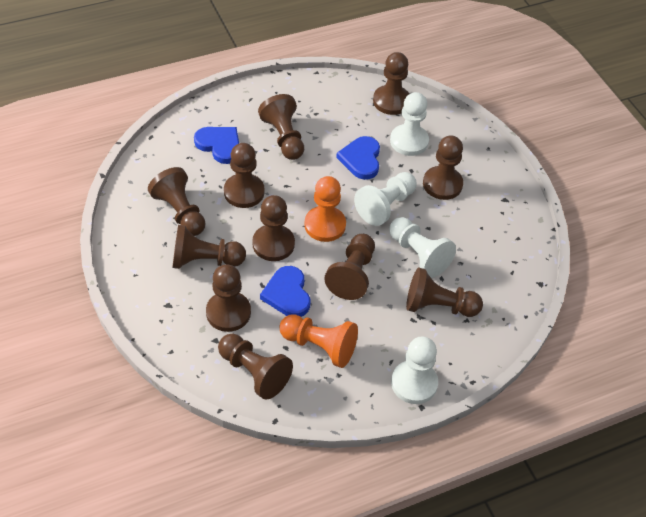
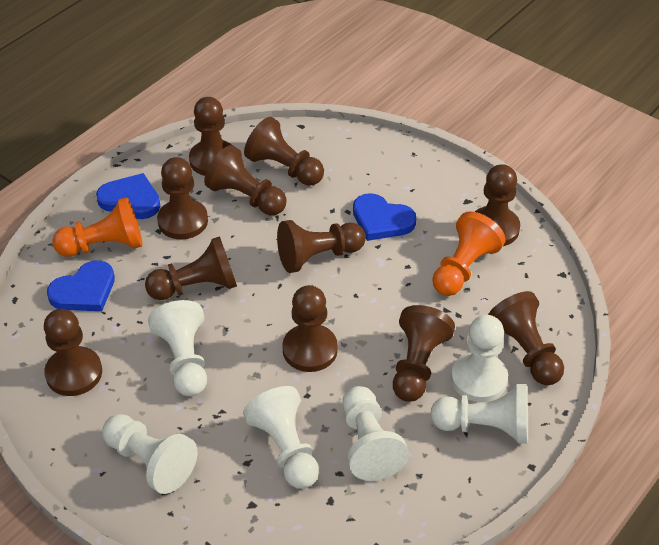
white pawn: 4 -> 6

